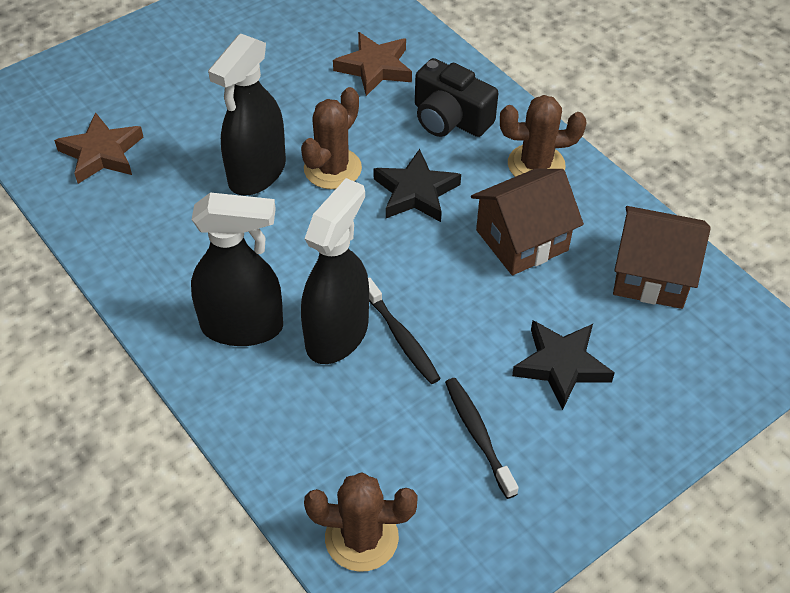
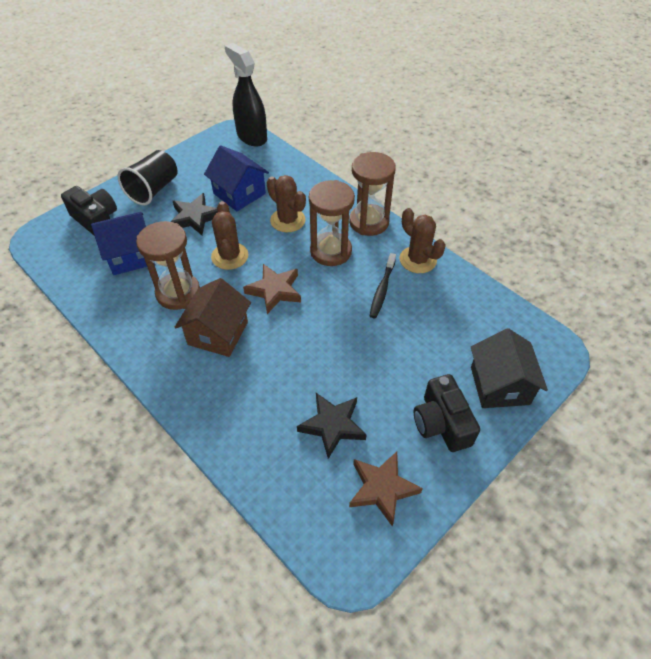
black camera: 1 -> 2
black cup: 0 -> 1
black house: 0 -> 1
black spray bottle: 3 -> 1
black toothbrush: 2 -> 1
blue house: 0 -> 2
brown hourglass: 0 -> 3
brown house: 2 -> 1

